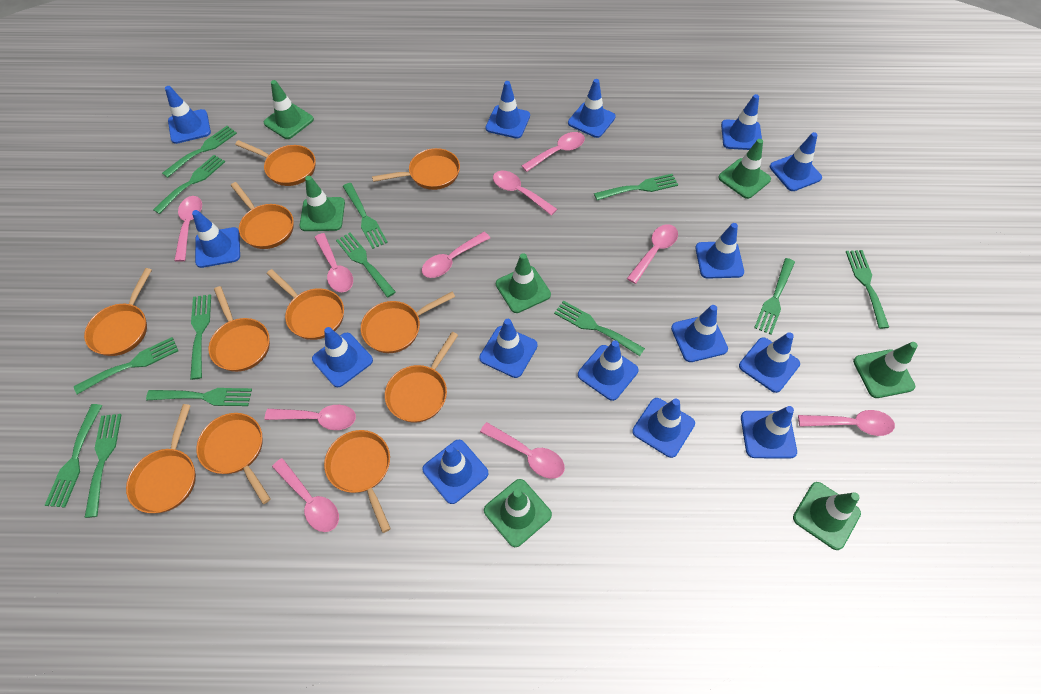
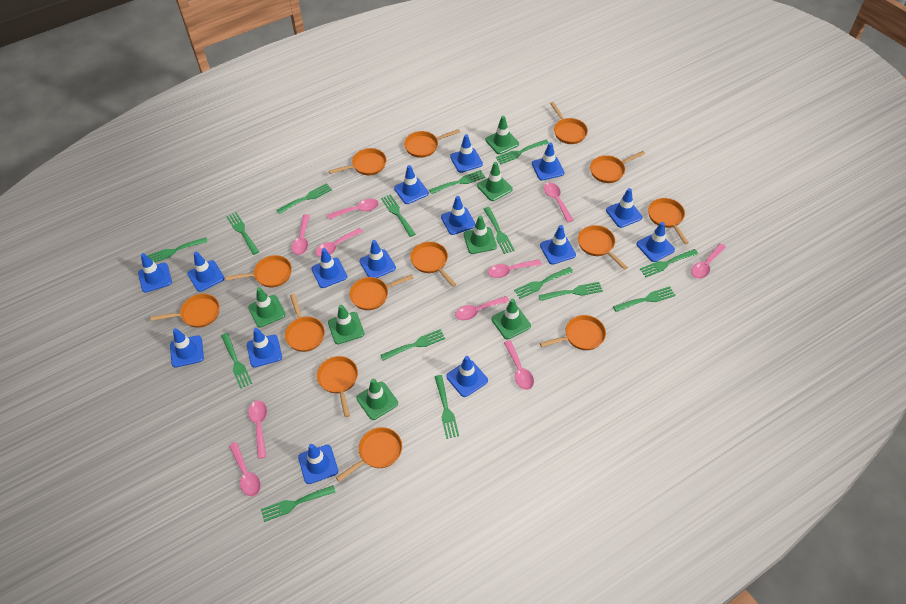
green fork: 13 -> 15
orange pan: 11 -> 14

